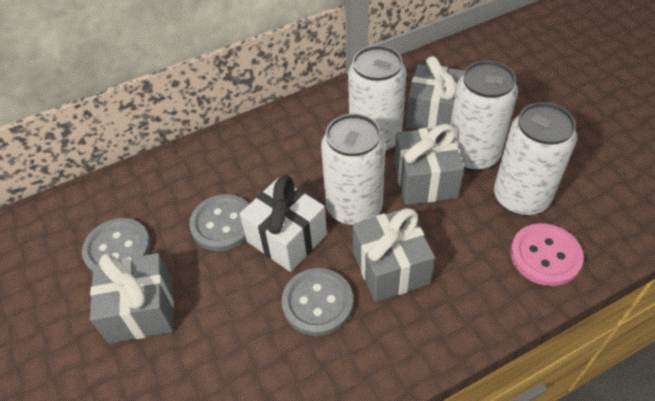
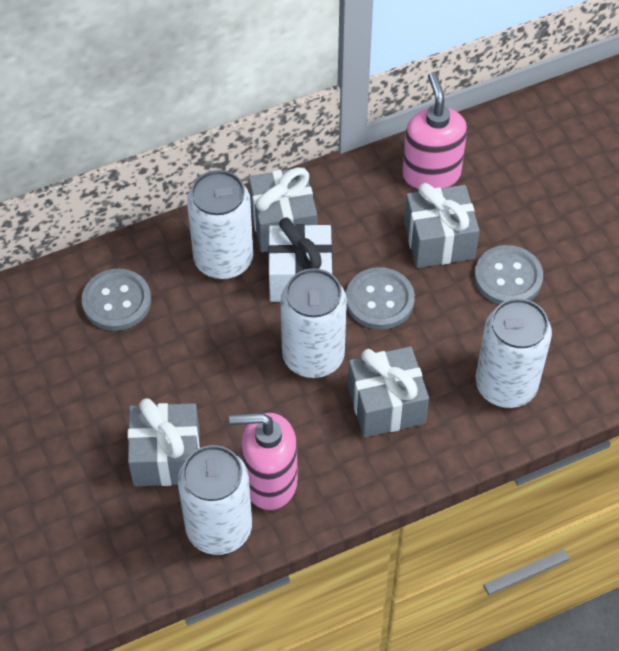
pink button: 1 -> 0
pink soap dispenser: 0 -> 2

